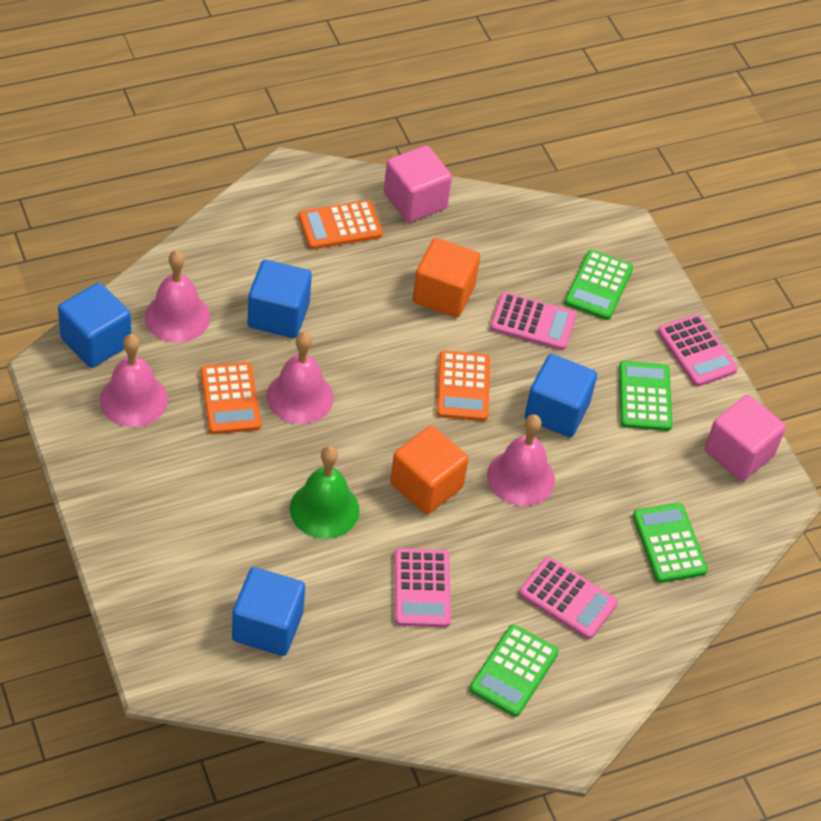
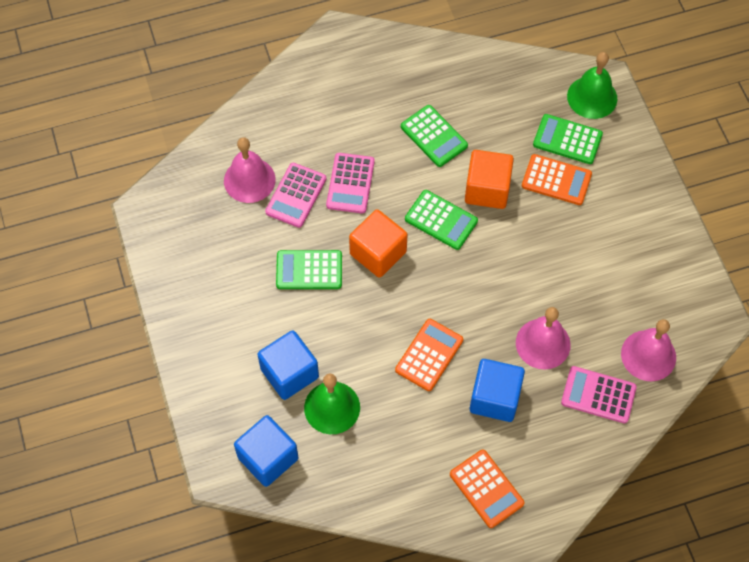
blue cube: 4 -> 3
green bell: 1 -> 2
pink bell: 4 -> 3
pink calculator: 4 -> 3
pink cube: 2 -> 0

